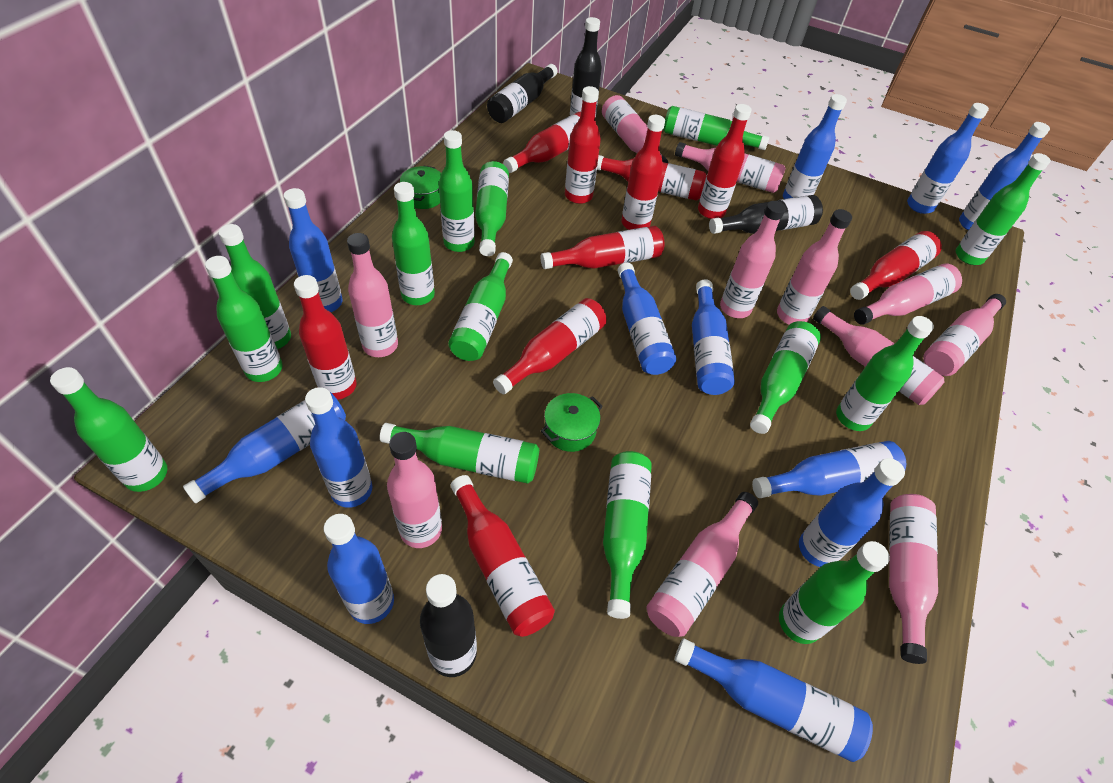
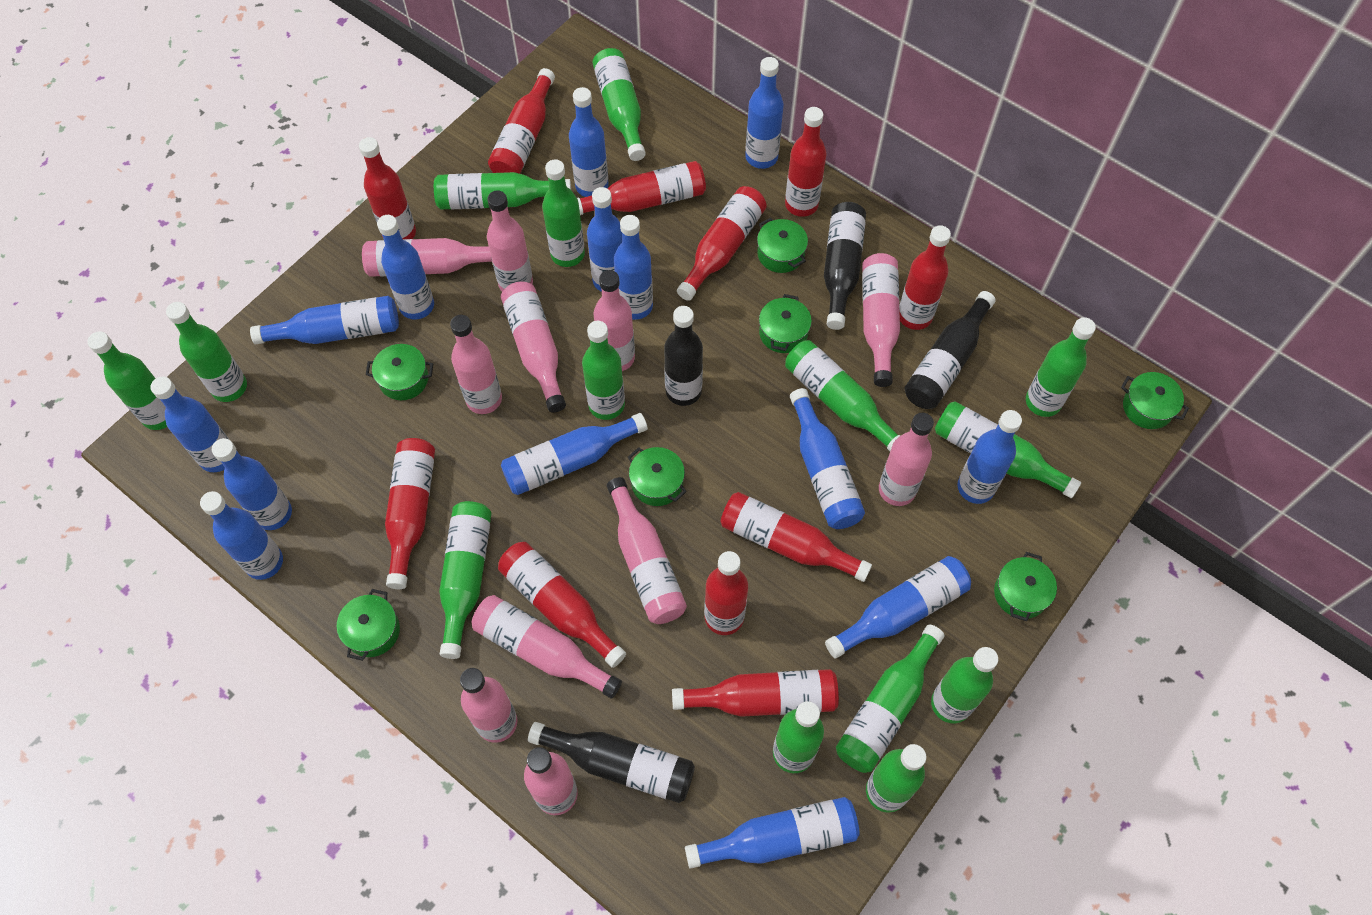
blue bottle: 12 -> 14
green pot: 2 -> 7
red bottle: 10 -> 11

